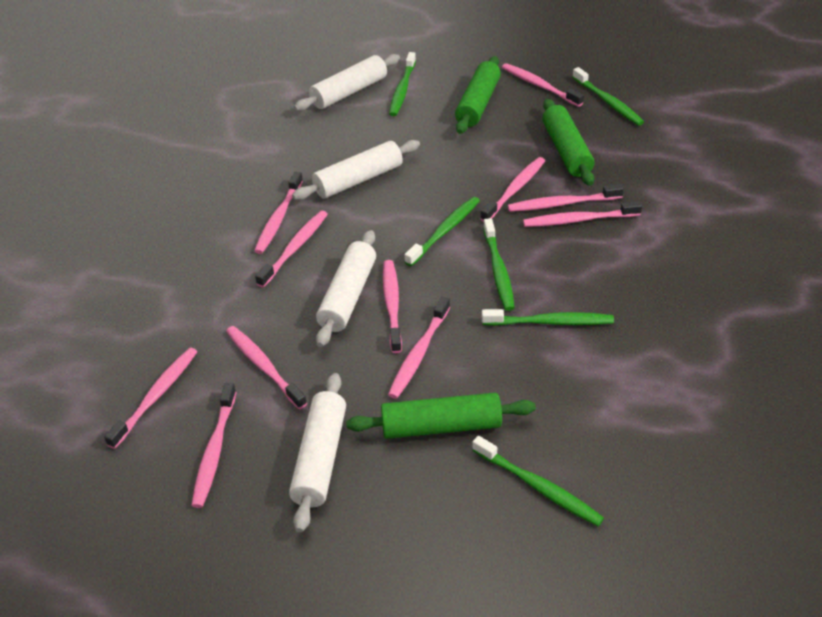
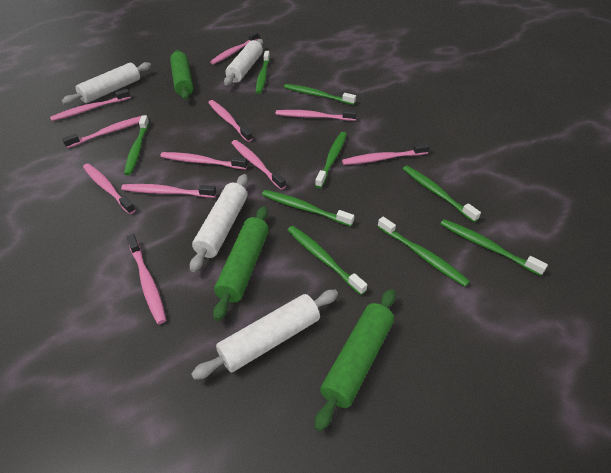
green toothbrush: 6 -> 9

